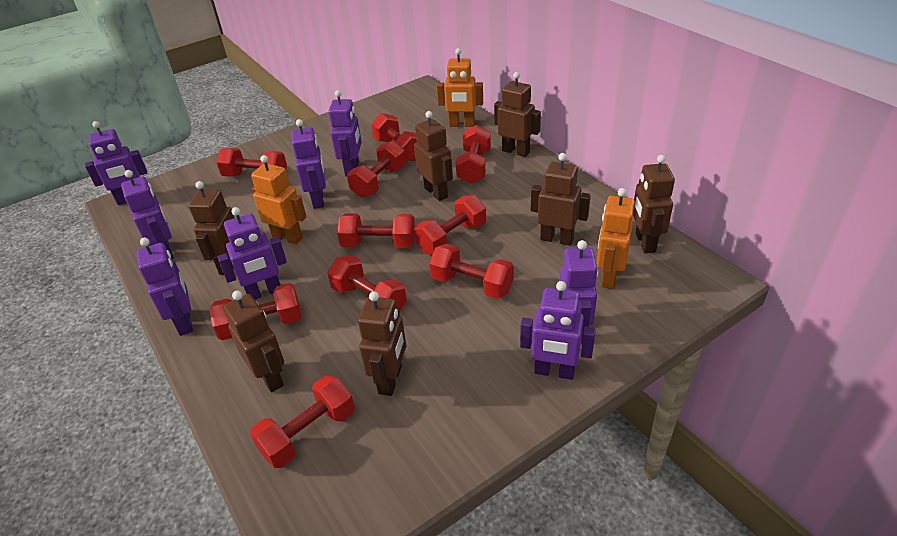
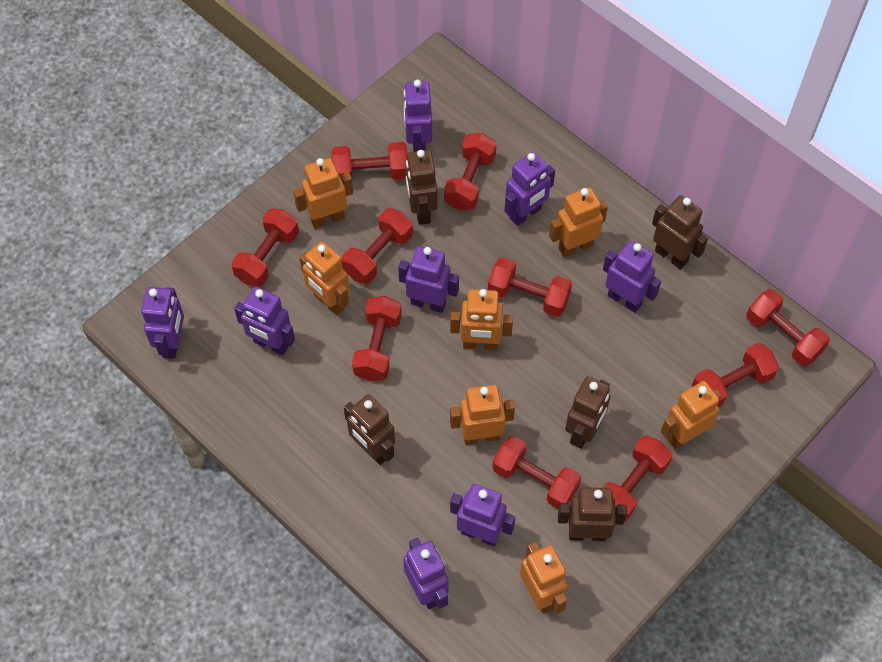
brown robot: 7 -> 5
orange robot: 3 -> 7

